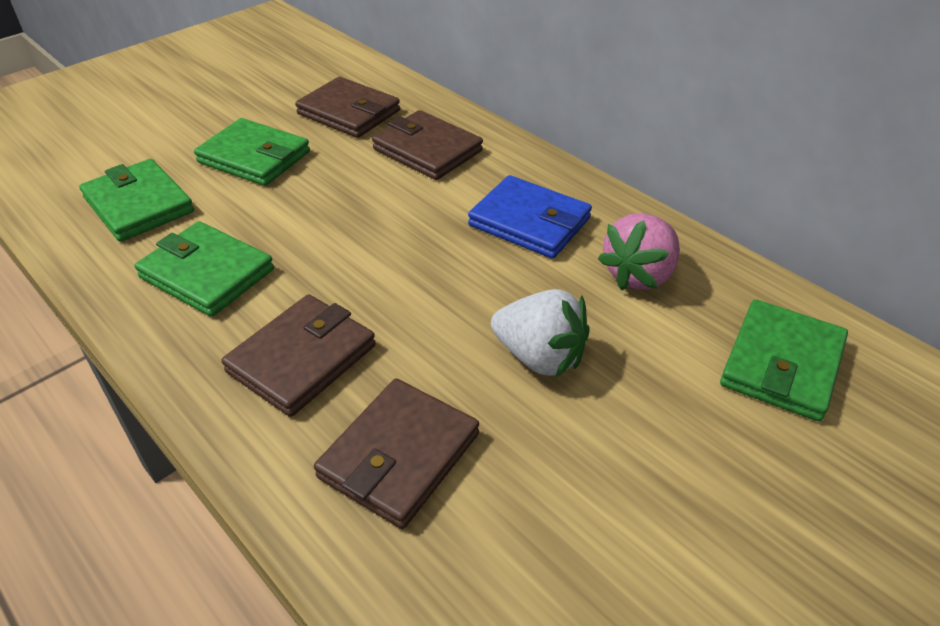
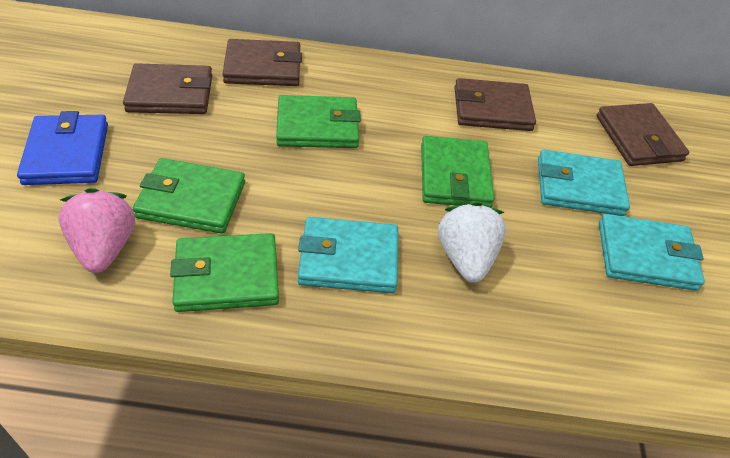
turquoise wallet: 0 -> 3

